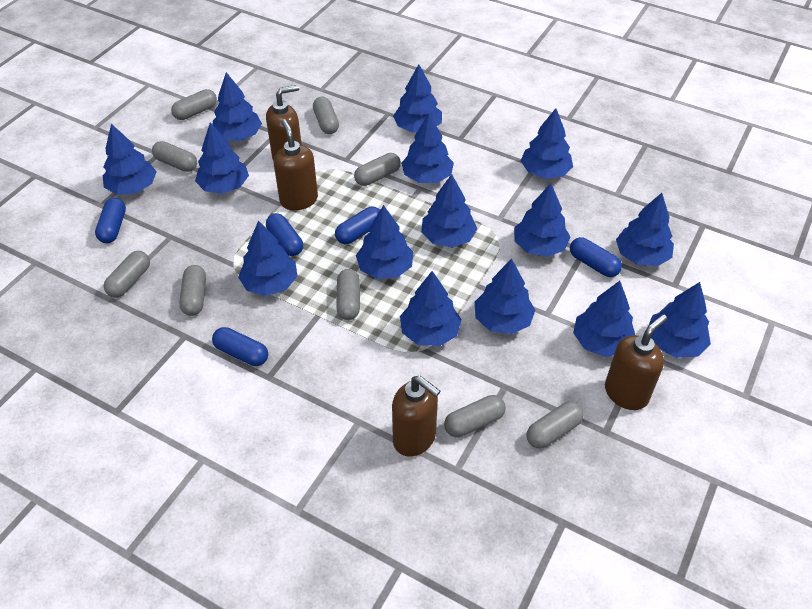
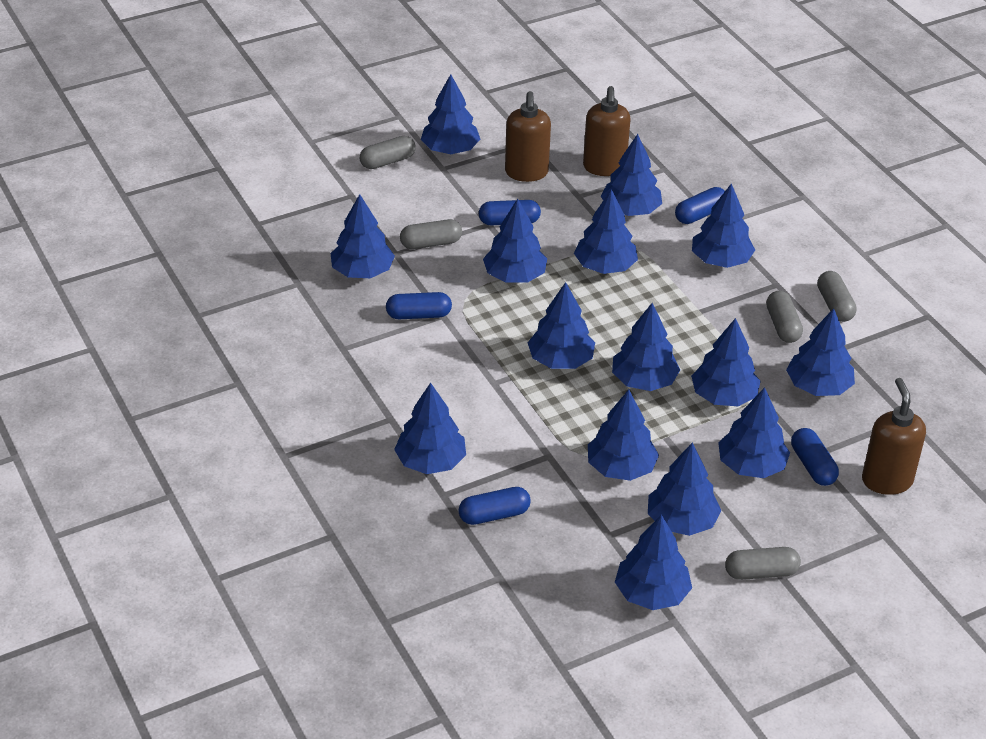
brown soap dispenser: 4 -> 3
grey capsule: 9 -> 5

